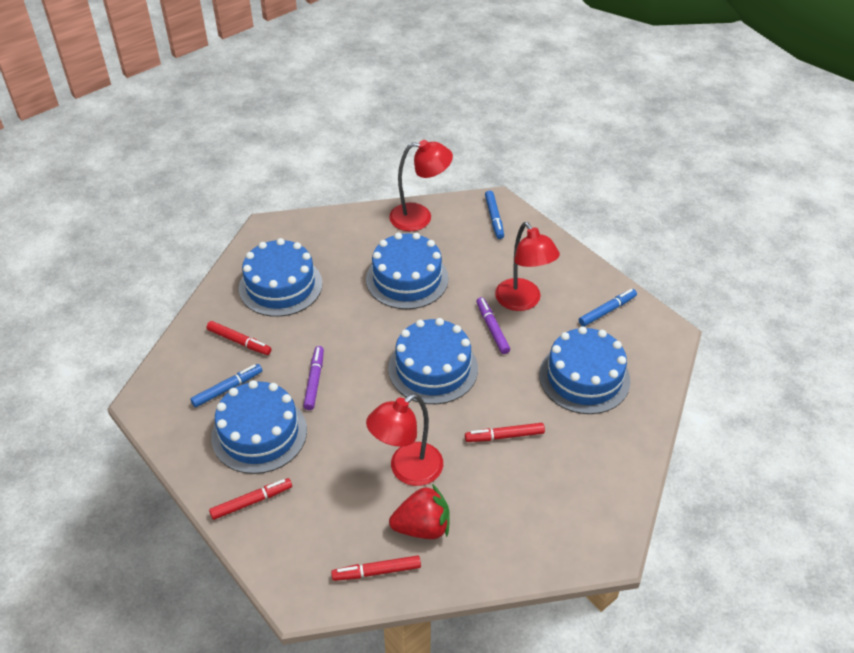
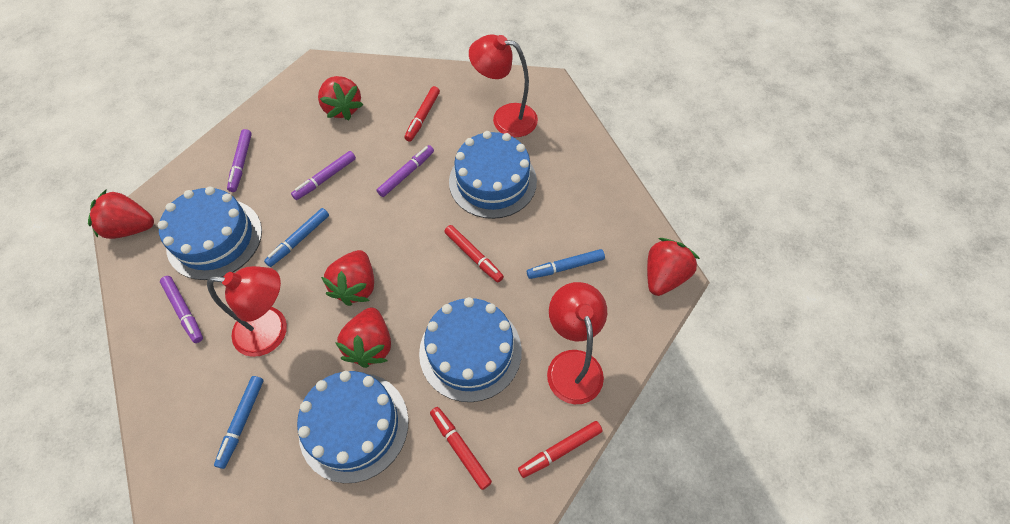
blue cake: 5 -> 4
purple marker: 2 -> 4
red strawberry: 1 -> 5

